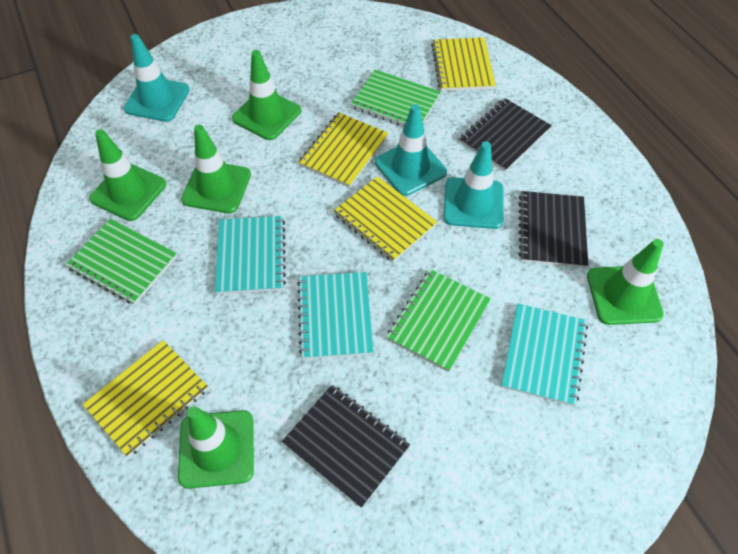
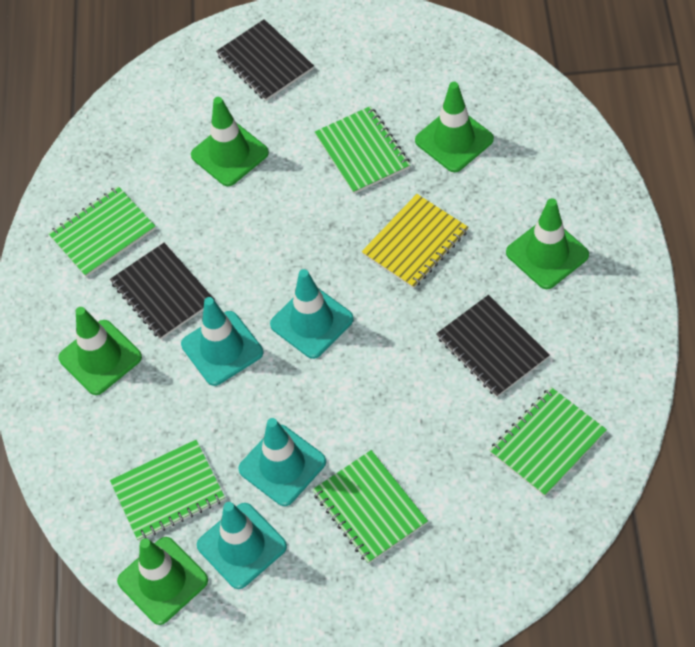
green notebook: 3 -> 5
turquoise notebook: 3 -> 0
turquoise traffic cone: 3 -> 4
yellow notebook: 4 -> 1

